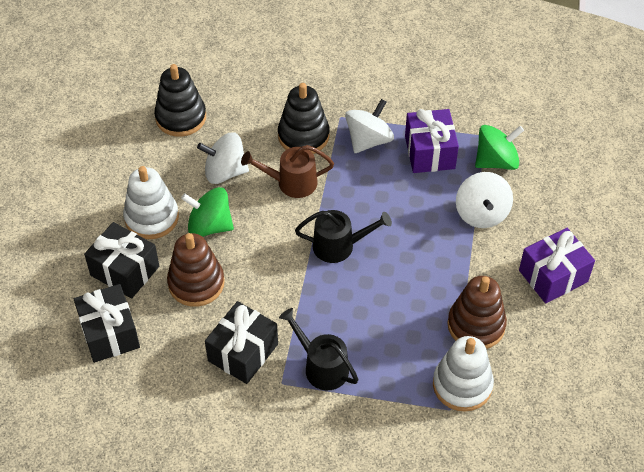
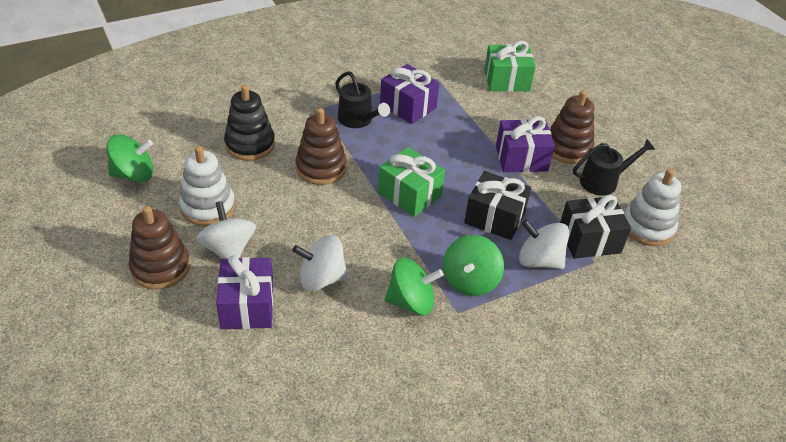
black gift: 3 -> 2
black stacking toy: 2 -> 1
brown stacking toy: 2 -> 3
brown watering can: 1 -> 0
green gift: 0 -> 2
green spinning top: 2 -> 3
purple gift: 2 -> 3

